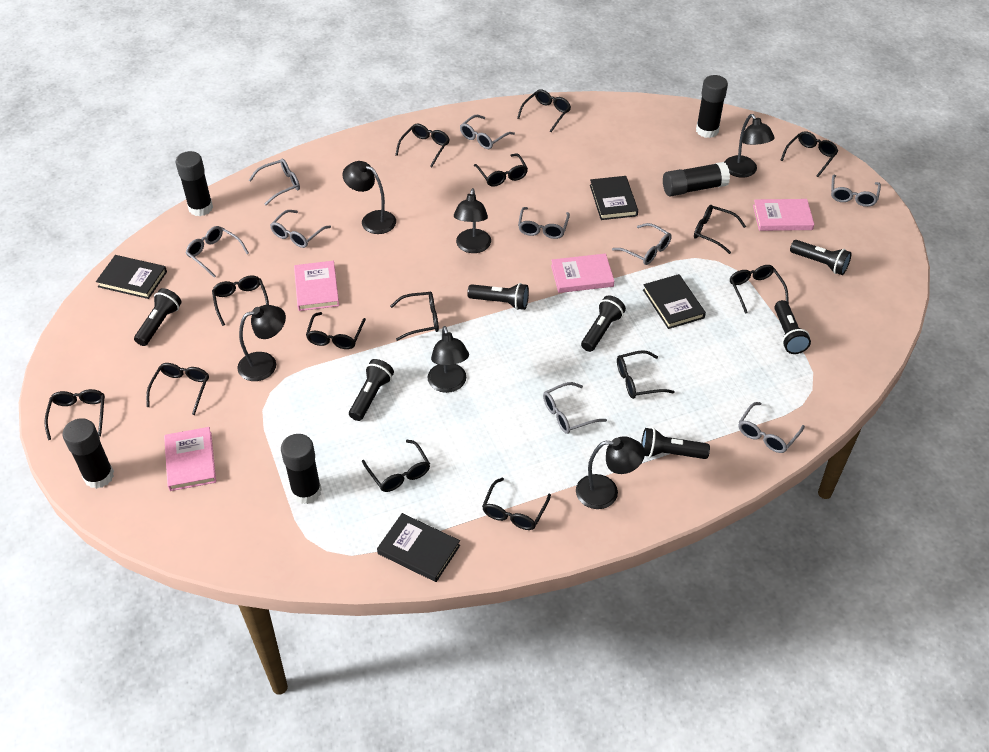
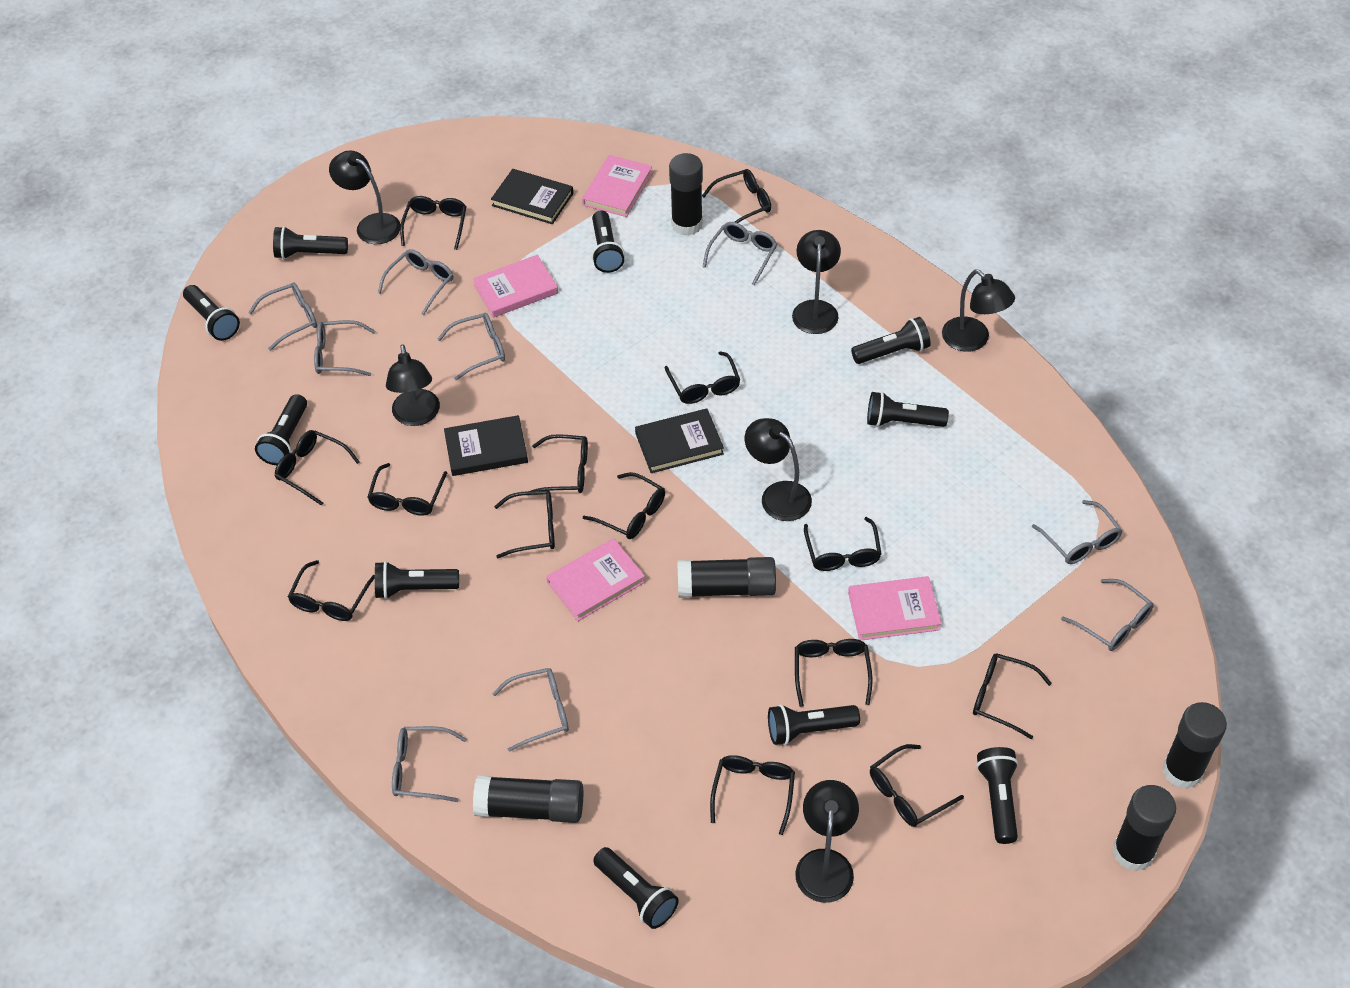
black book: 4 -> 3
black flashlight: 7 -> 10

